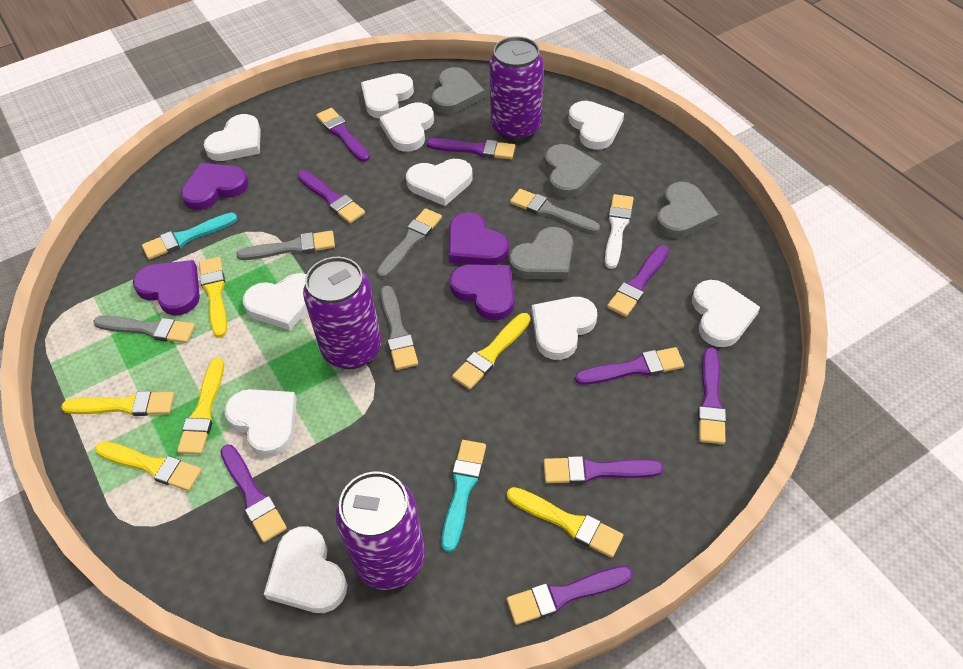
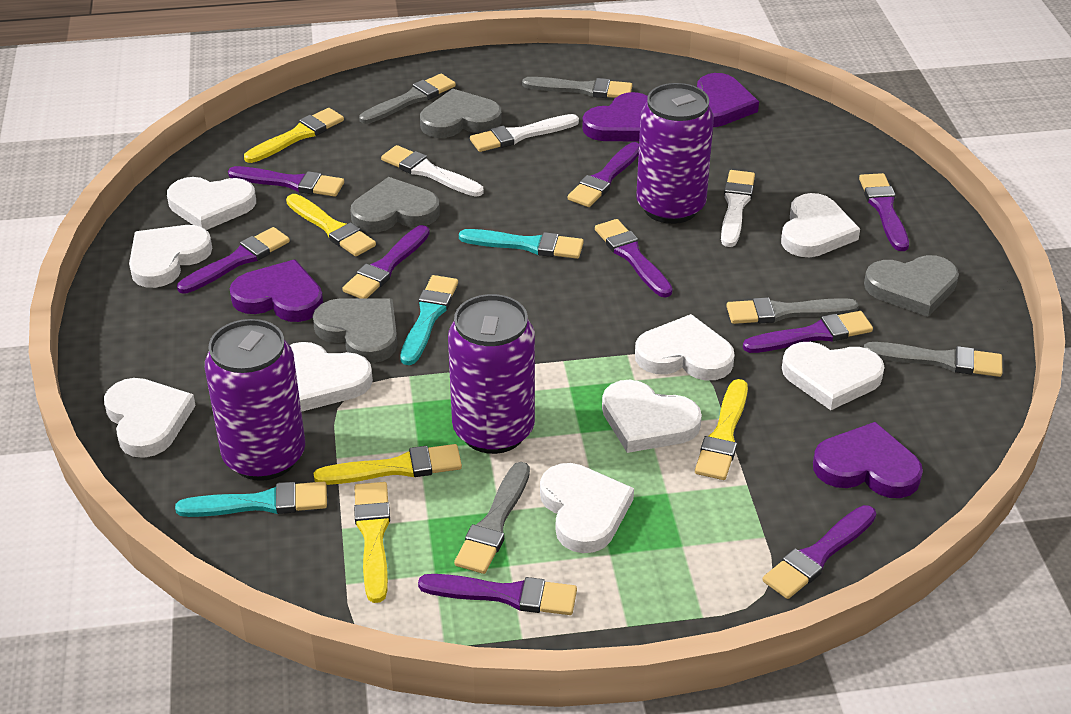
turquoise brush: 2 -> 3
white brush: 1 -> 3
white heart: 10 -> 9
yellow brush: 6 -> 5

